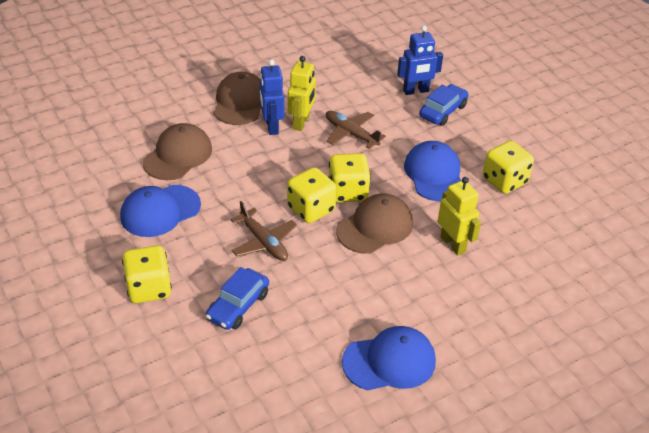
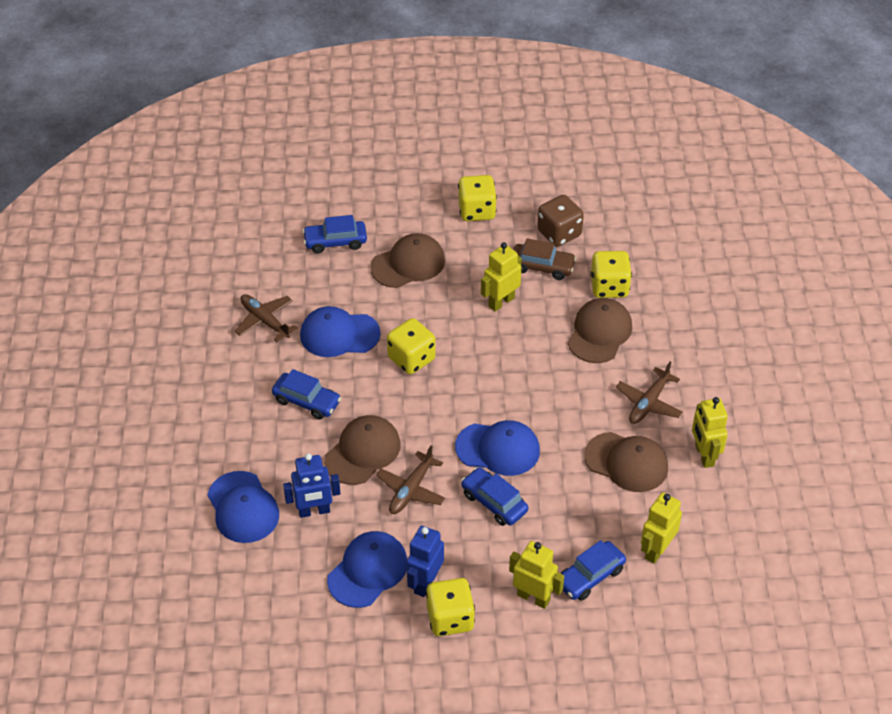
blue cap: 3 -> 4
blue car: 2 -> 4
brown cap: 3 -> 4
brown car: 0 -> 1
brown dice: 0 -> 1
brown plane: 2 -> 3
yellow robot: 2 -> 4

